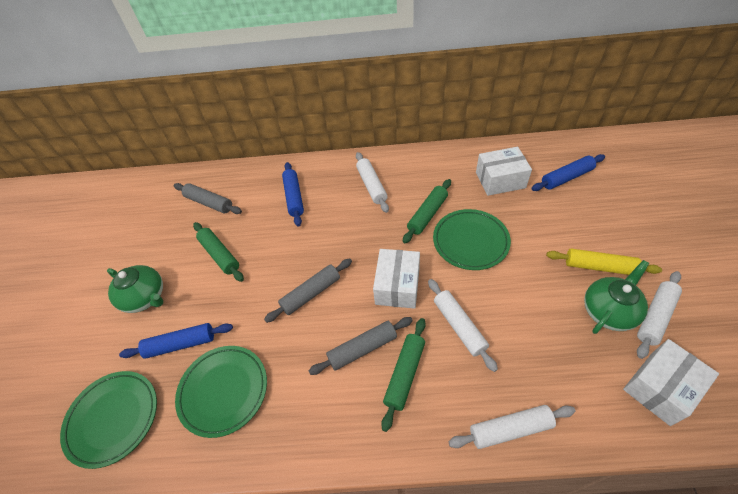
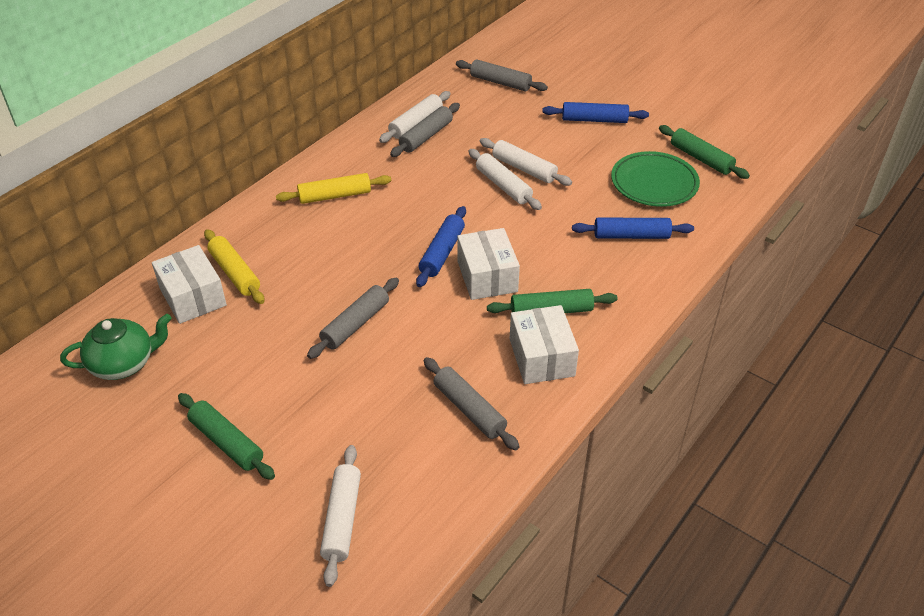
green plate: 3 -> 1
green teapot: 2 -> 1
grey rolling pin: 3 -> 4
yellow rolling pin: 1 -> 2

